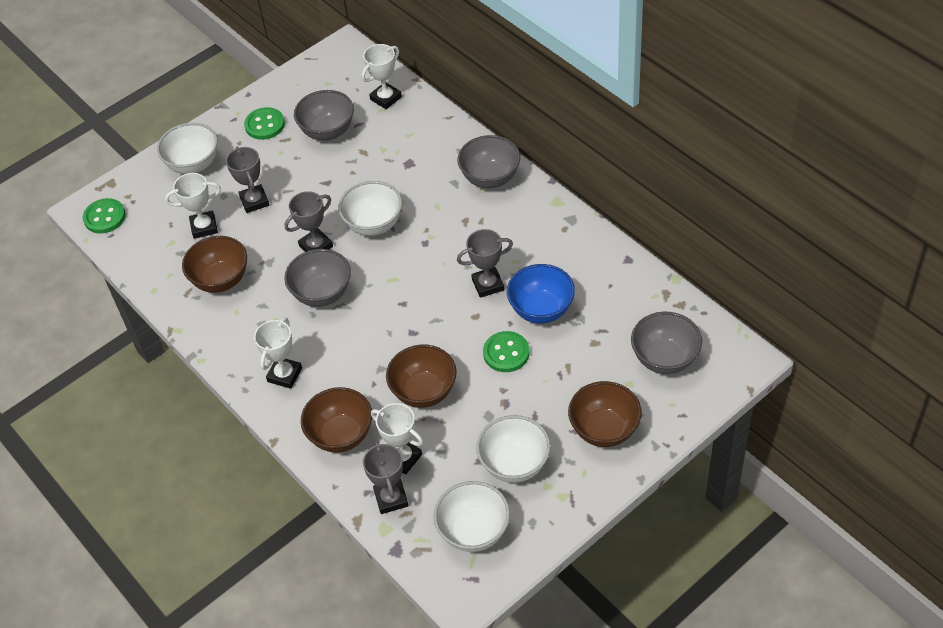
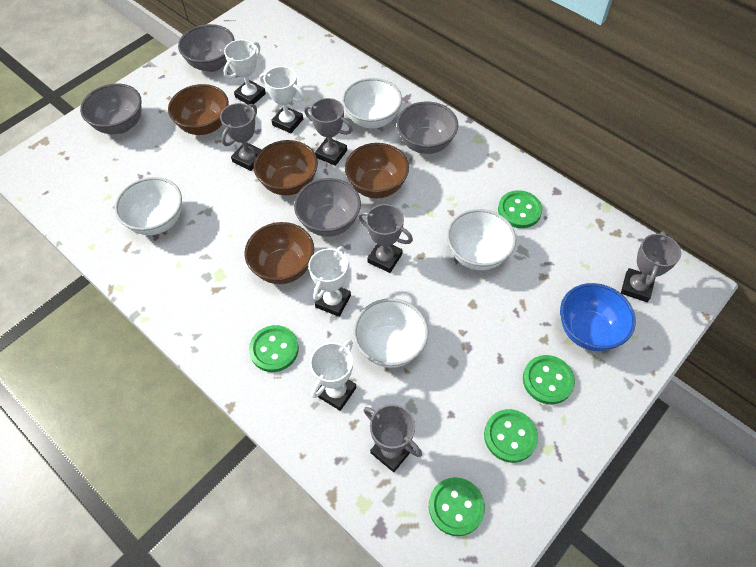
green button: 3 -> 5
grey trophy: 4 -> 5

